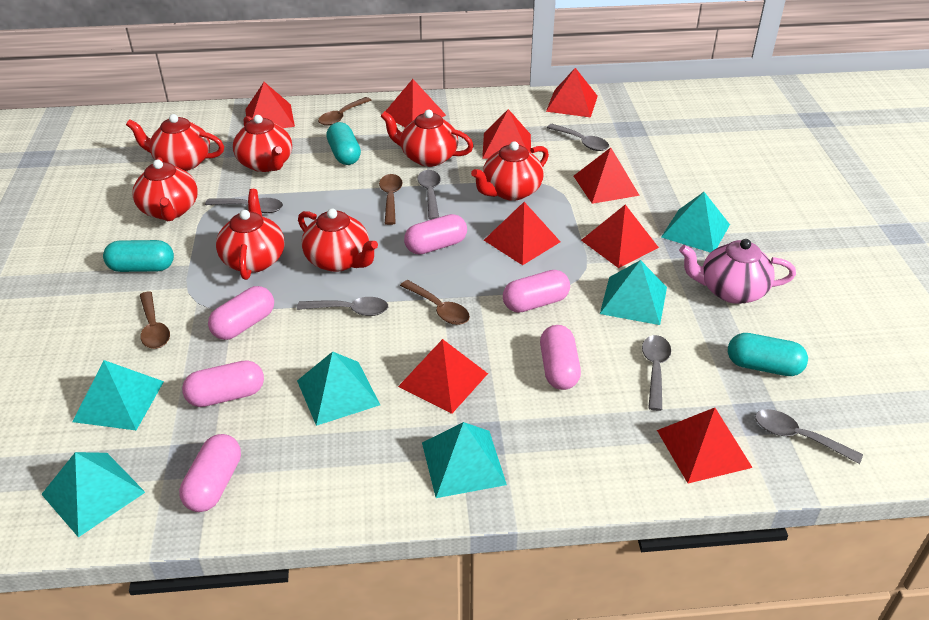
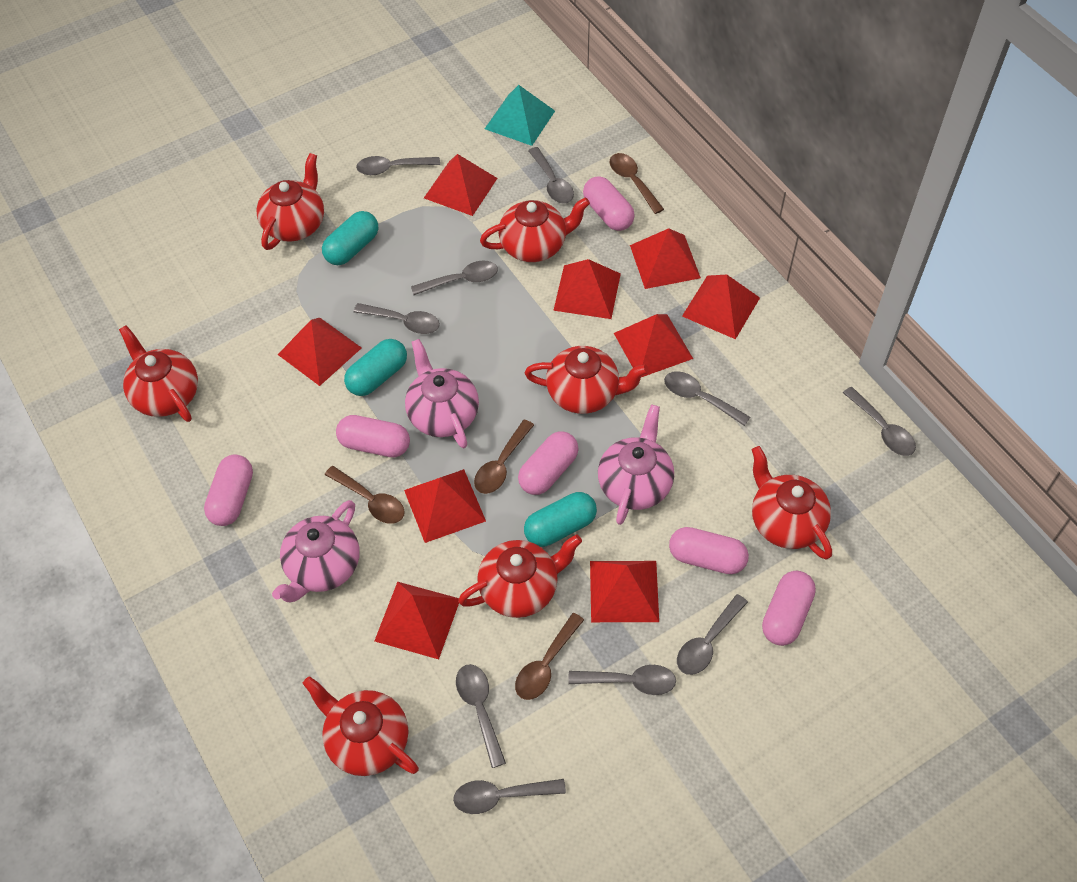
grey spoon: 6 -> 10
pink teapot: 1 -> 3
turquoise pyramid: 6 -> 1

